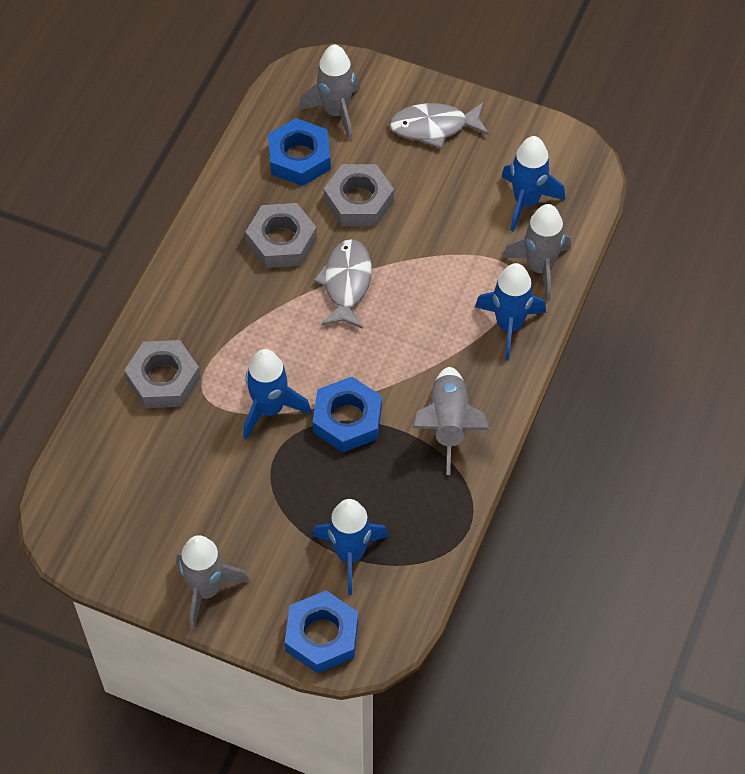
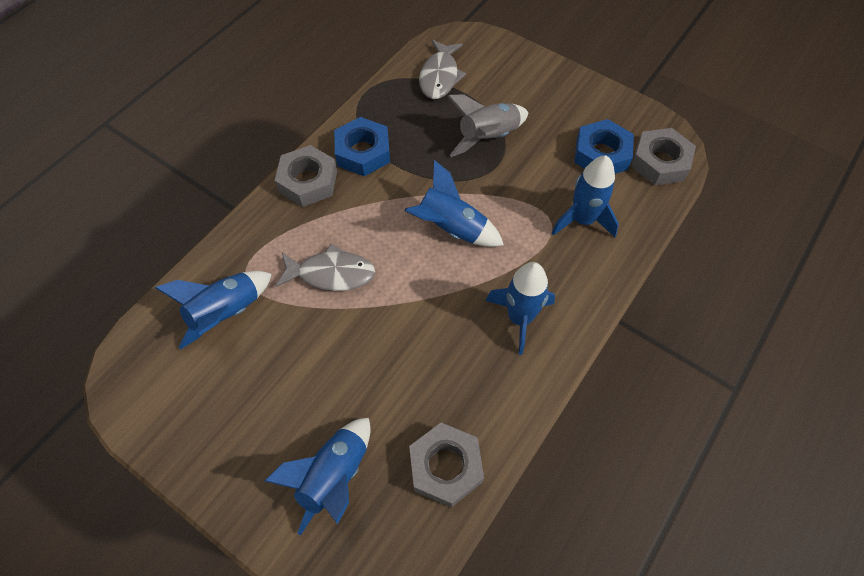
blue nut: 3 -> 2
blue rocket: 4 -> 5
grey rocket: 4 -> 1

